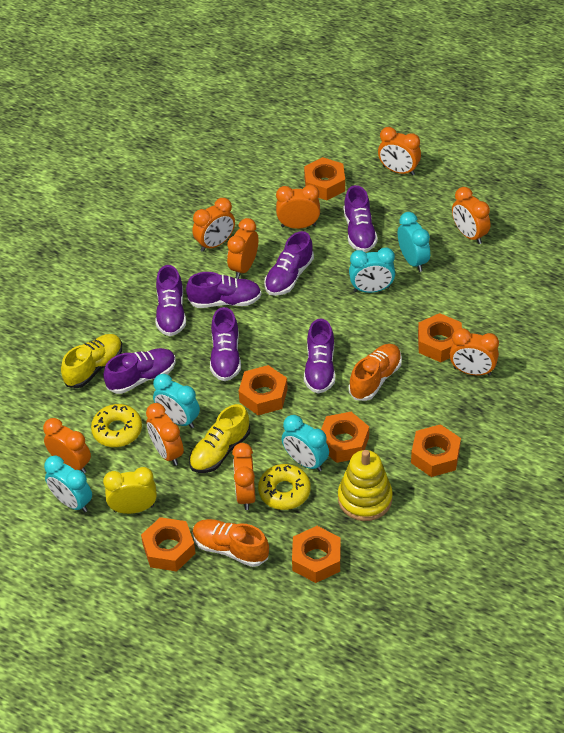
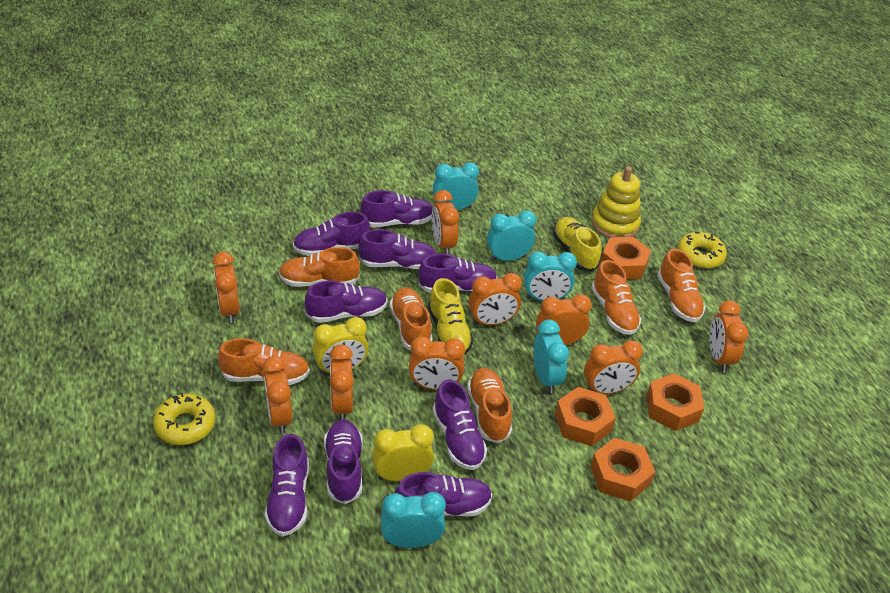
orange nut: 7 -> 4
orange shoe: 2 -> 6
purple shoe: 7 -> 9
yellow clock: 1 -> 2

